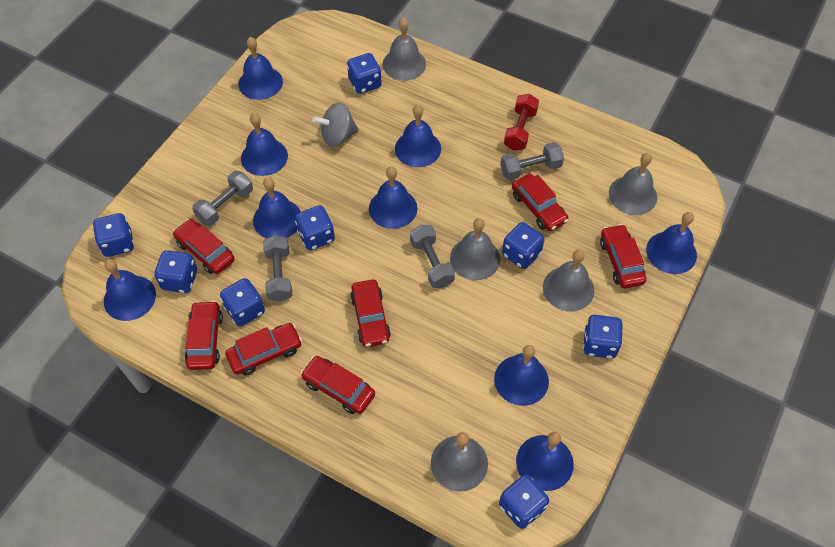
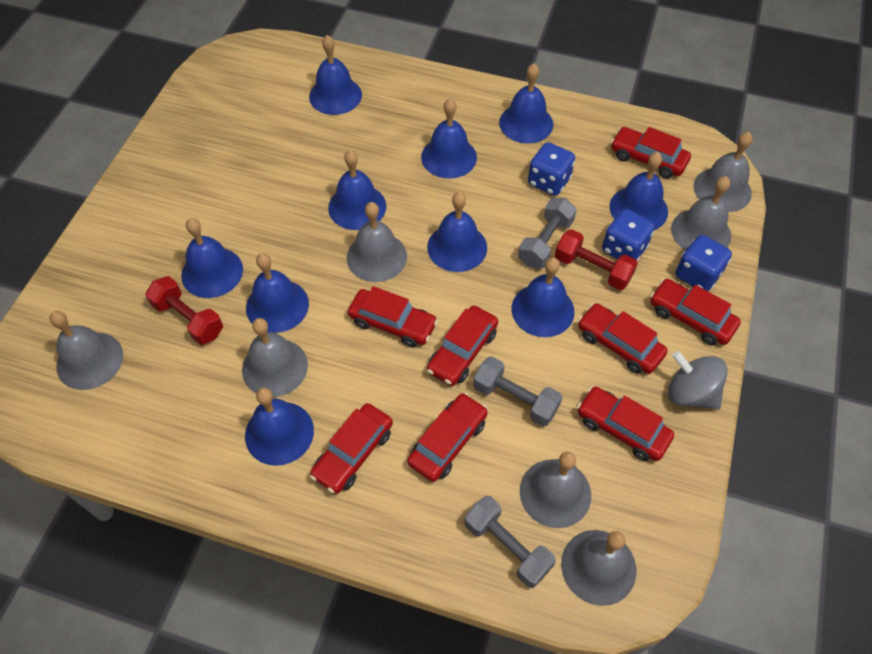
blue bell: 9 -> 10
blue dice: 8 -> 3
grey bell: 5 -> 7
grey dumbbell: 4 -> 3
red car: 7 -> 8
red dumbbell: 1 -> 2

